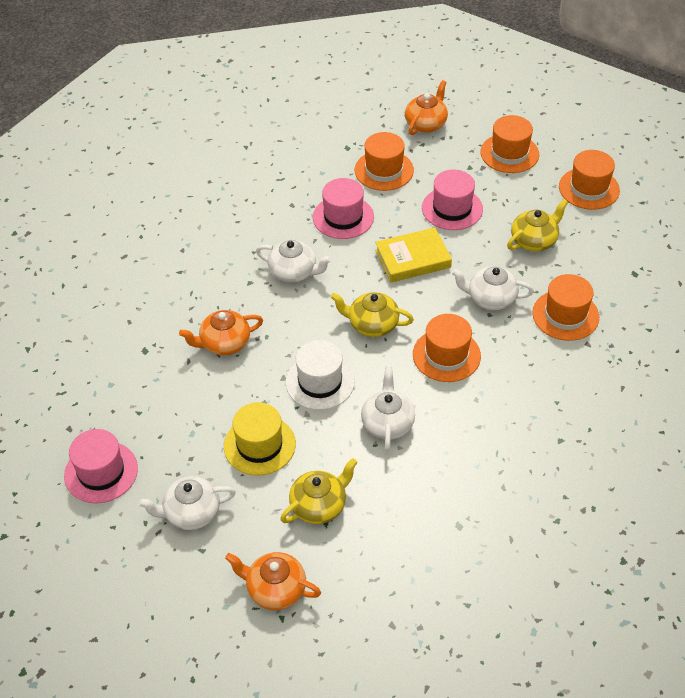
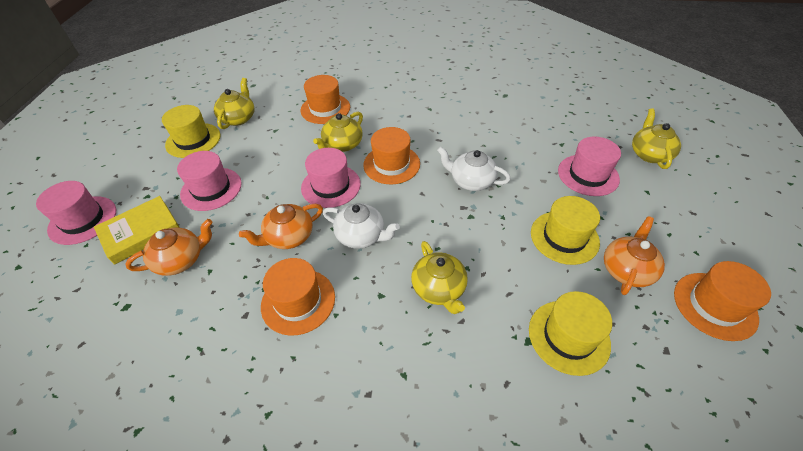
orange hat: 5 -> 4
pink hat: 3 -> 4
white hat: 1 -> 0
white teapot: 4 -> 2
yellow hat: 1 -> 3
yellow teapot: 3 -> 4

